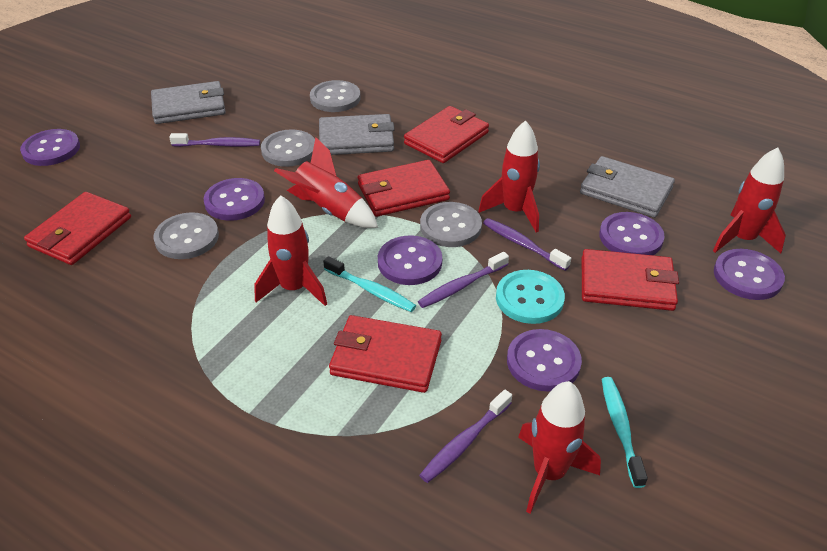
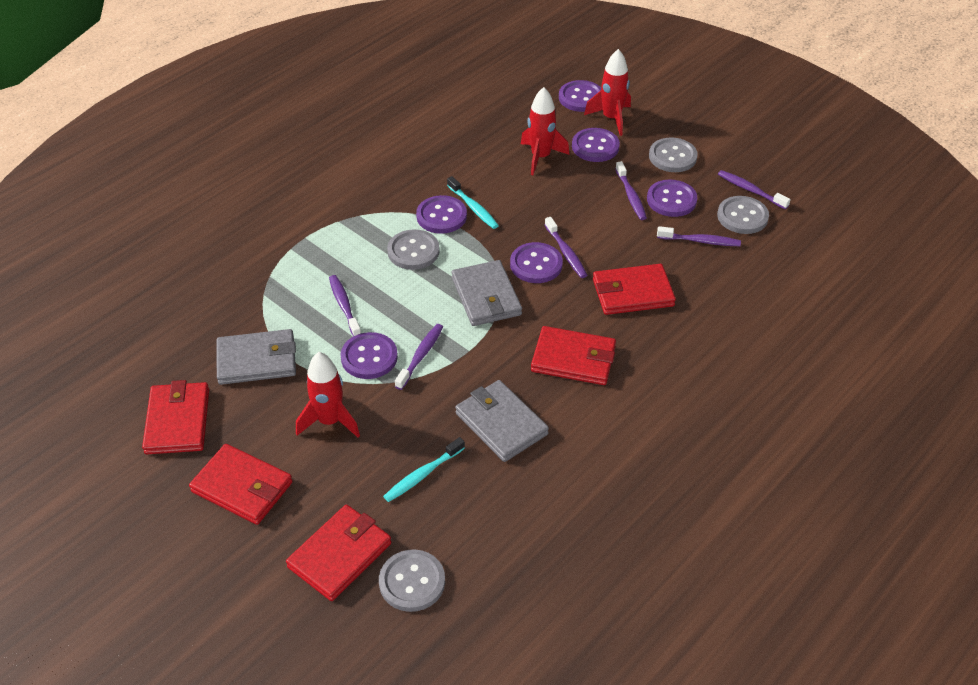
purple toothbrush: 4 -> 6
red rocket: 5 -> 3
turquoise button: 1 -> 0

